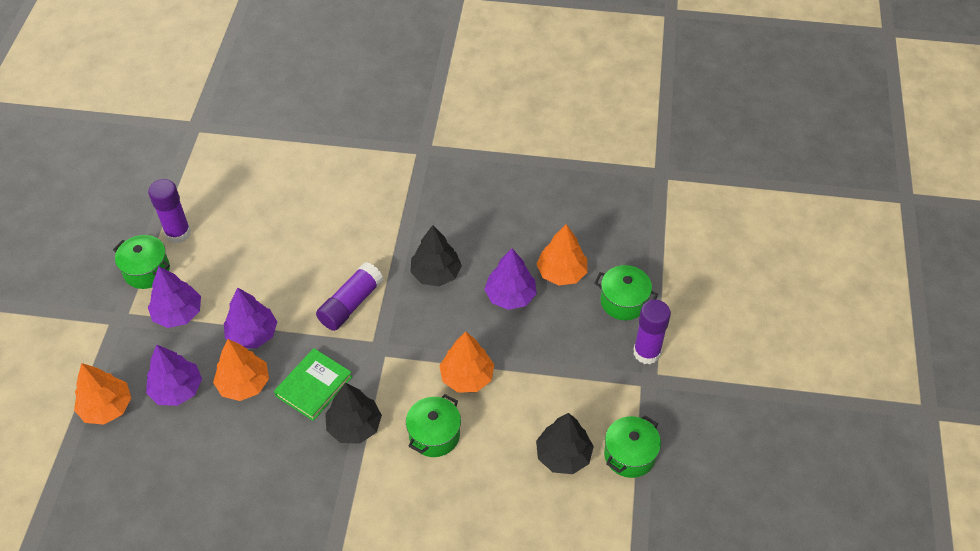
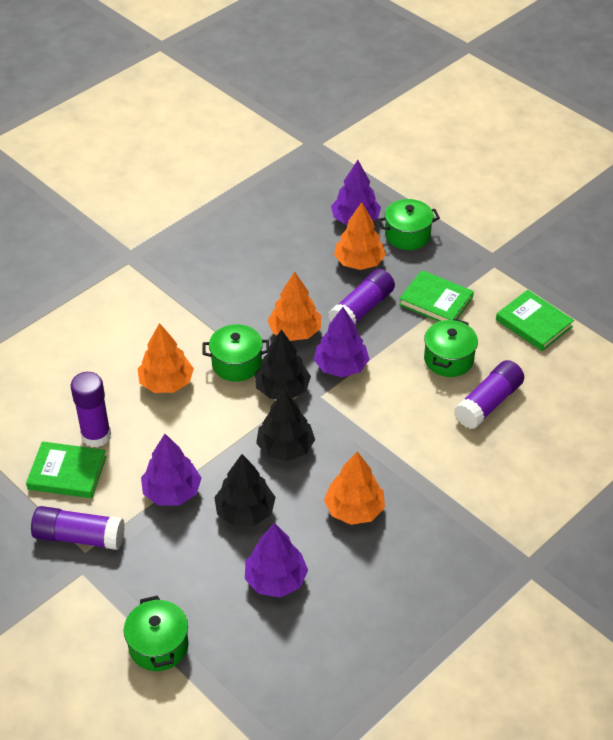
green book: 1 -> 3
purple glue stick: 3 -> 4

